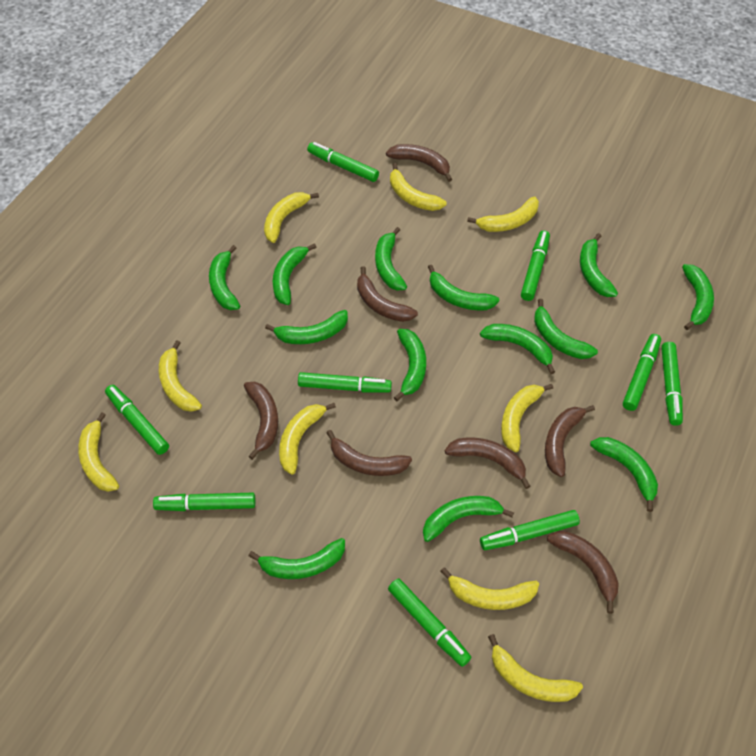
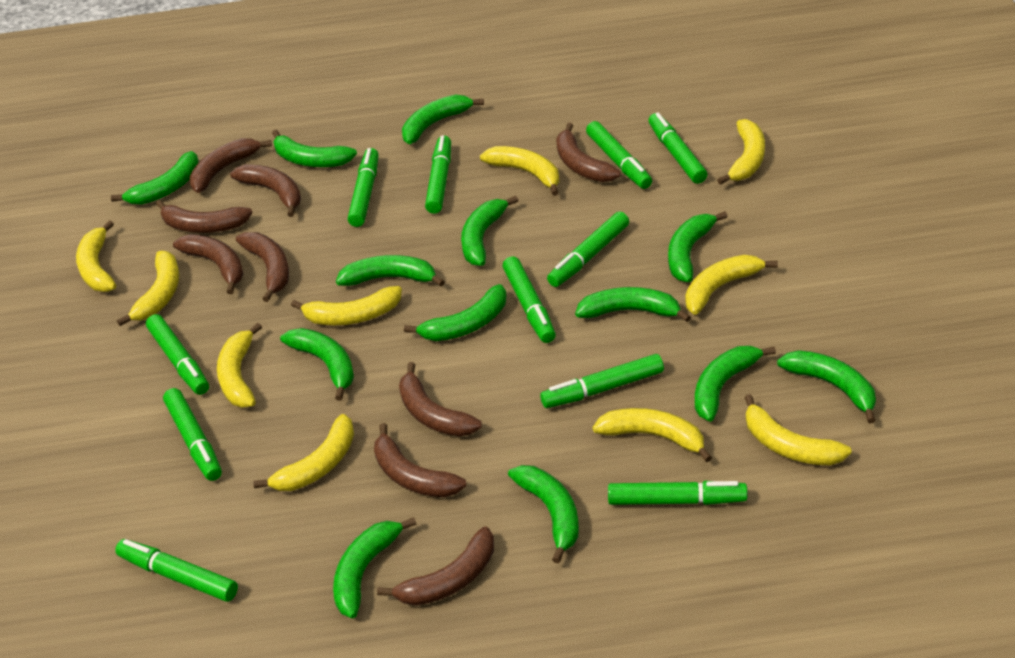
brown banana: 7 -> 9
green marker: 9 -> 11
yellow banana: 9 -> 10

